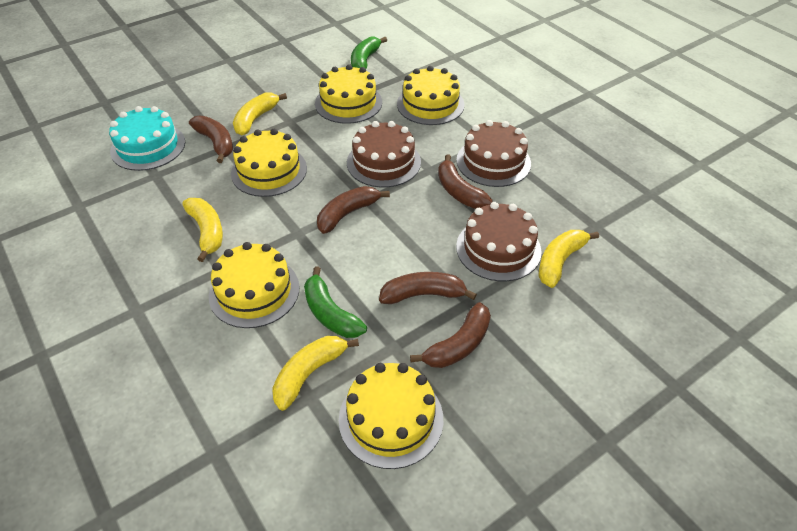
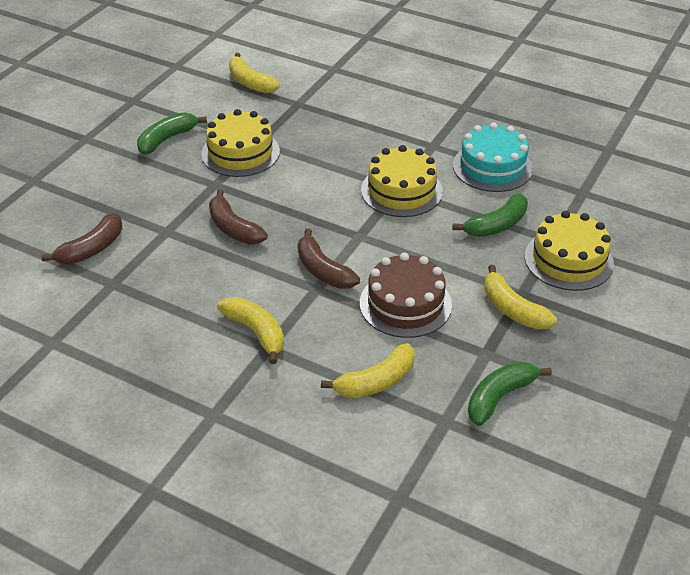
brown banana: 5 -> 3
brown cake: 3 -> 1
green banana: 2 -> 3
yellow cake: 5 -> 3

